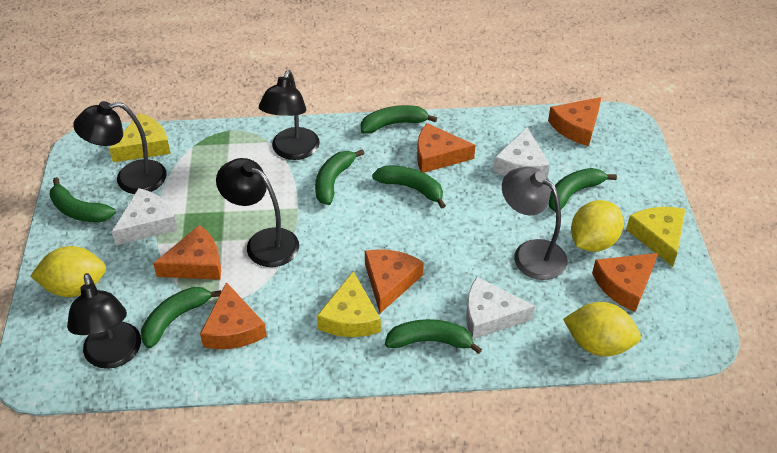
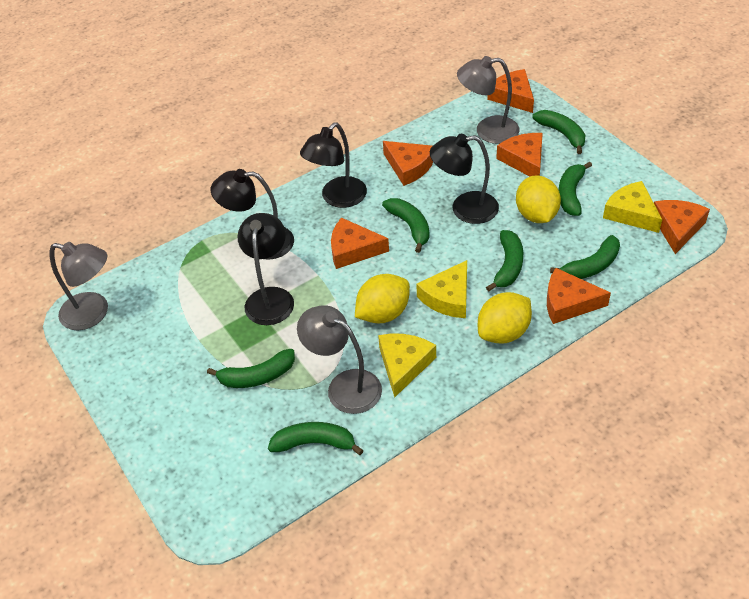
grey lamp: 1 -> 3
white cheese: 3 -> 0

